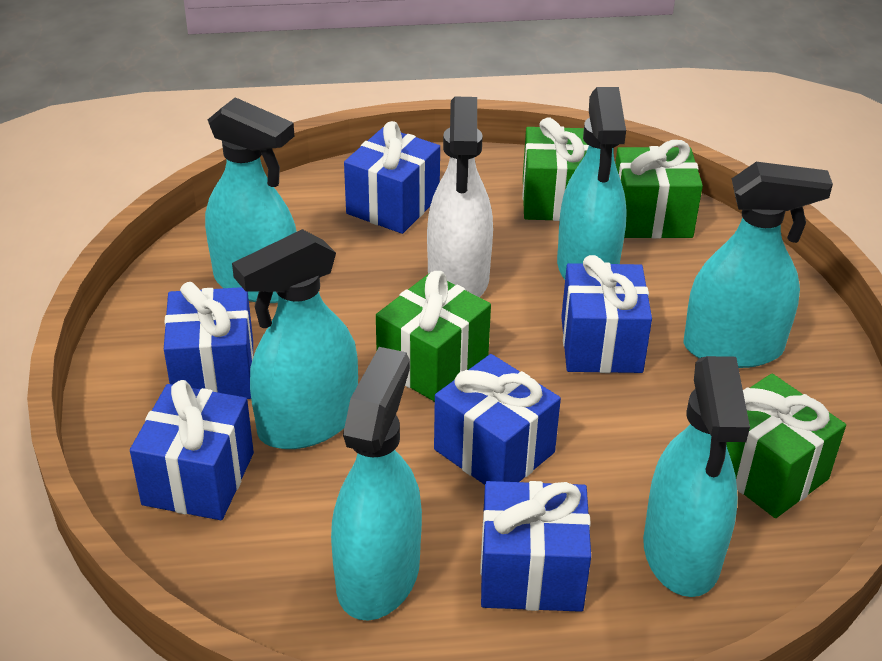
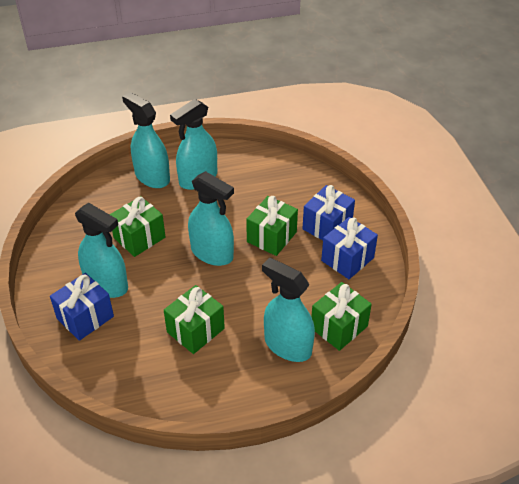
blue gift: 6 -> 3
turquoise spray bottle: 6 -> 5
white spray bottle: 1 -> 0

